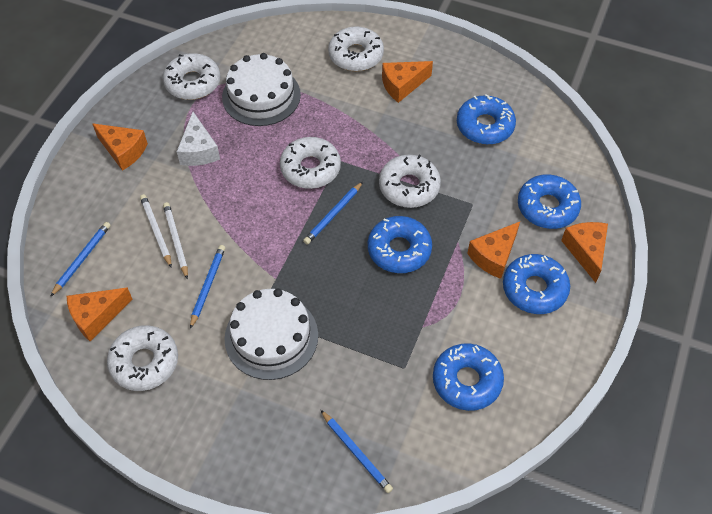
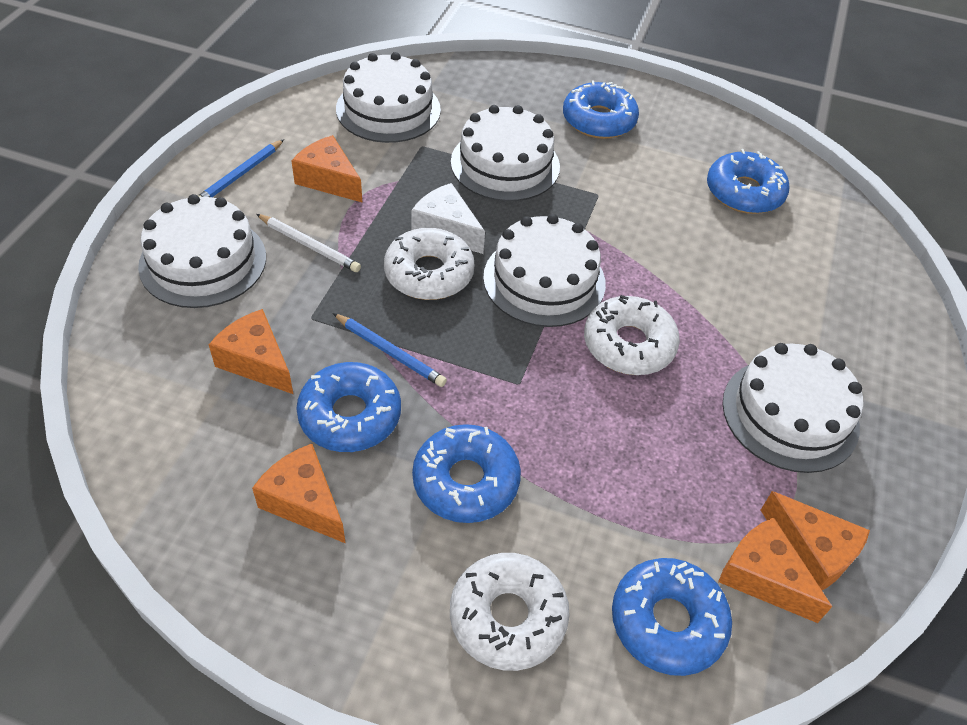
blue pencil: 4 -> 2
white cake: 2 -> 5
white donut: 5 -> 3
white pencil: 2 -> 1

